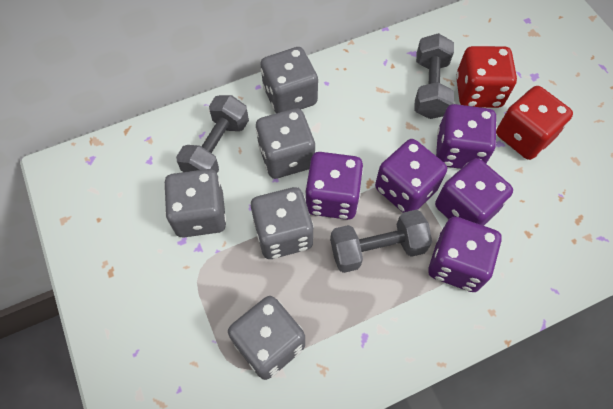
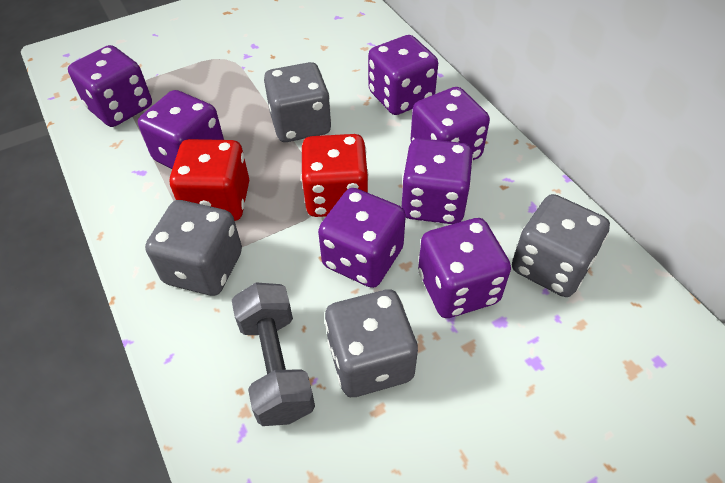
grey dice: 5 -> 4
grey dumbbell: 3 -> 1
purple dice: 5 -> 7

